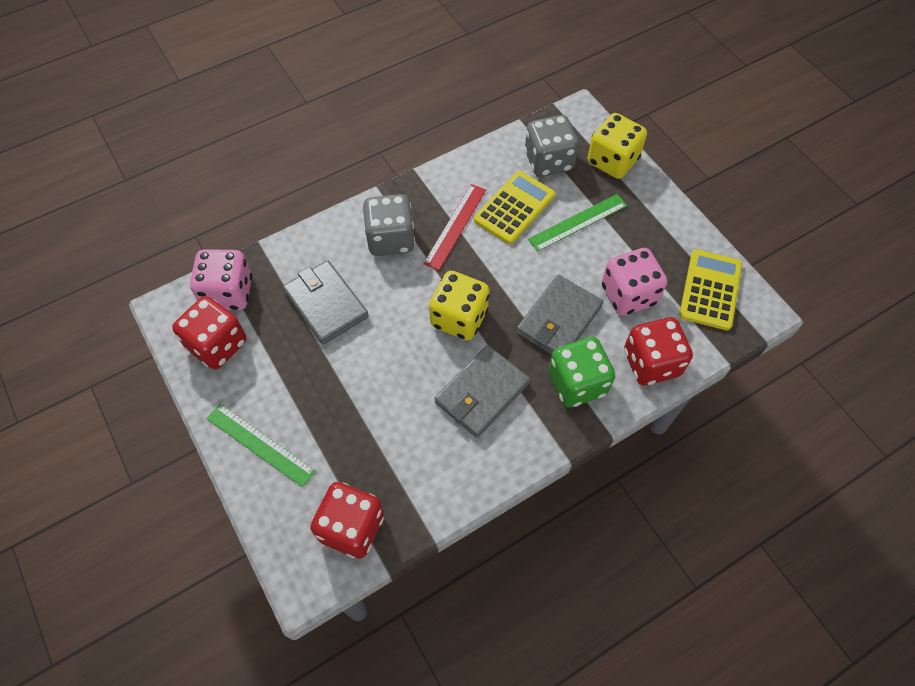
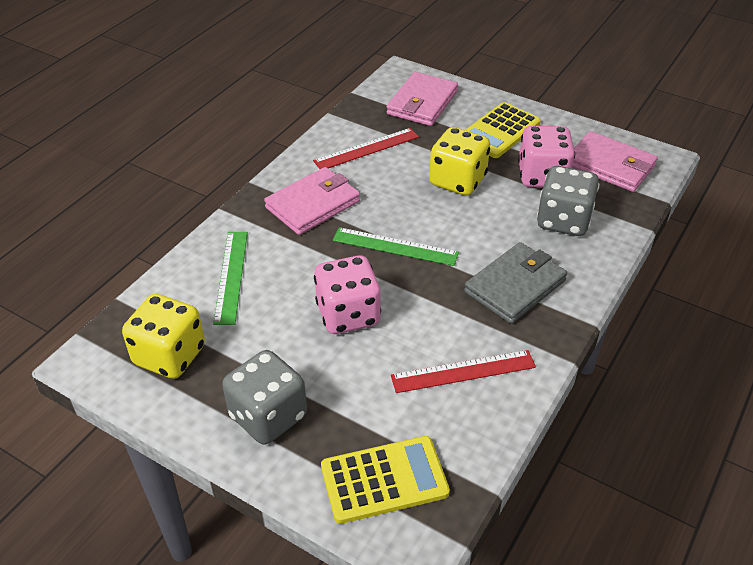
green dice: 1 -> 0
grey wallet: 3 -> 1
pink wallet: 0 -> 3
red dice: 3 -> 0
red ruler: 1 -> 2

